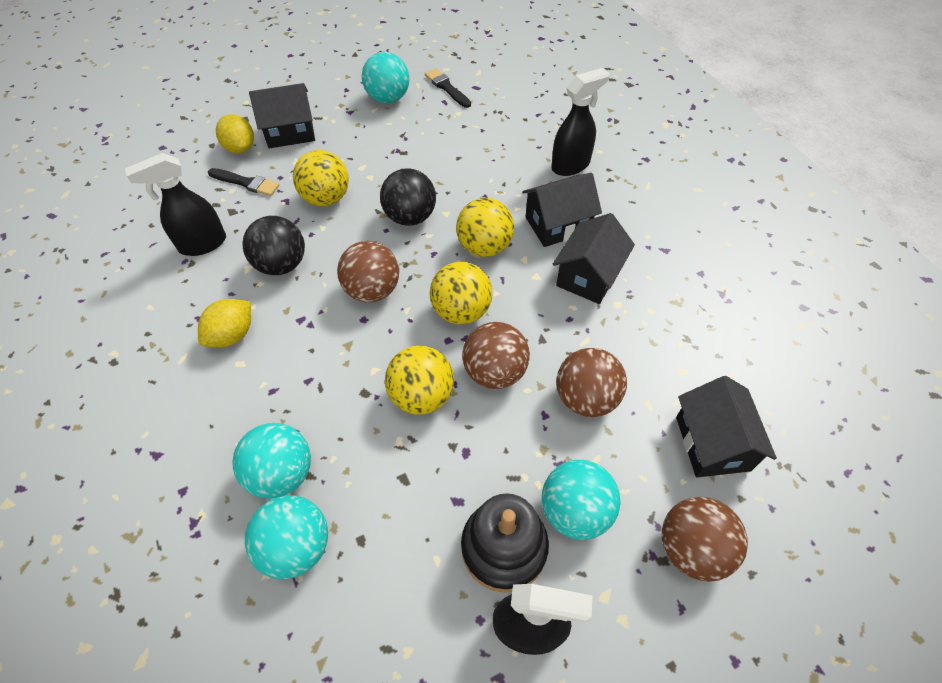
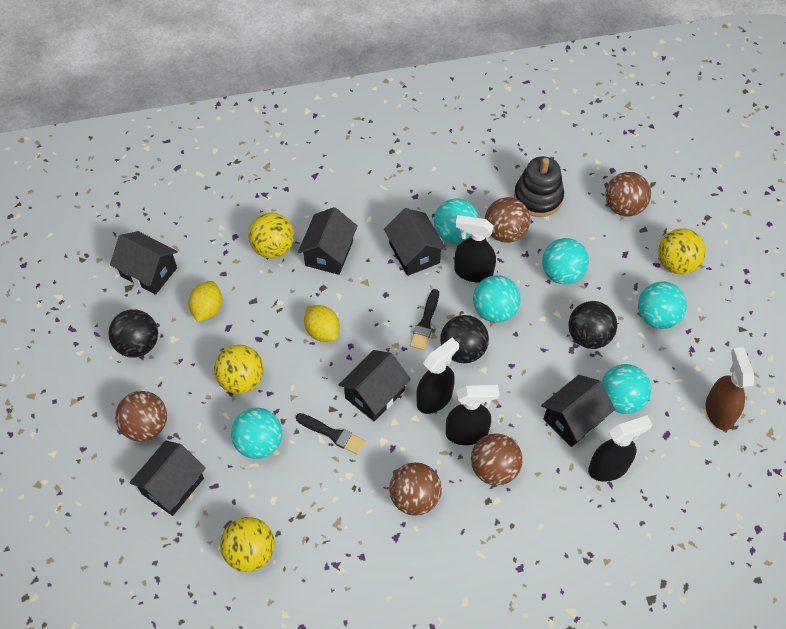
black ball: 2 -> 3
black house: 4 -> 6
black spray bottle: 3 -> 4
brown ball: 4 -> 5
brown spray bottle: 0 -> 1
turquoise ball: 4 -> 6

